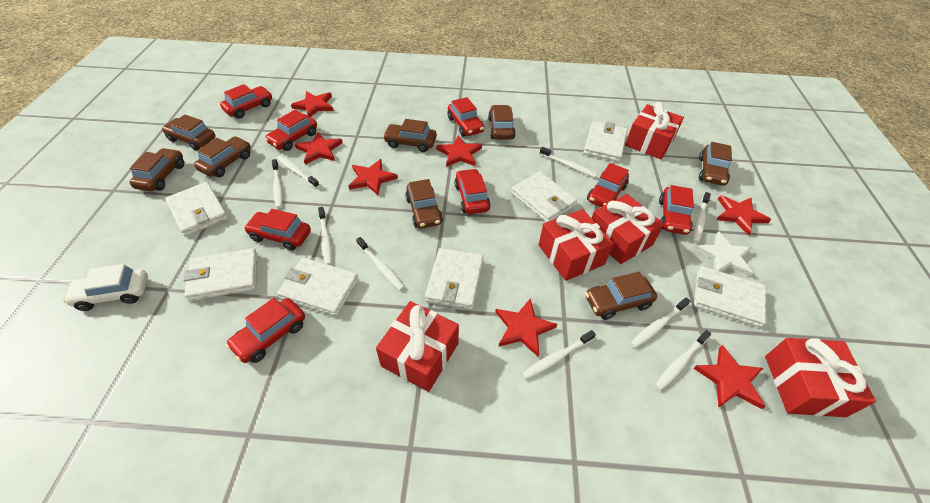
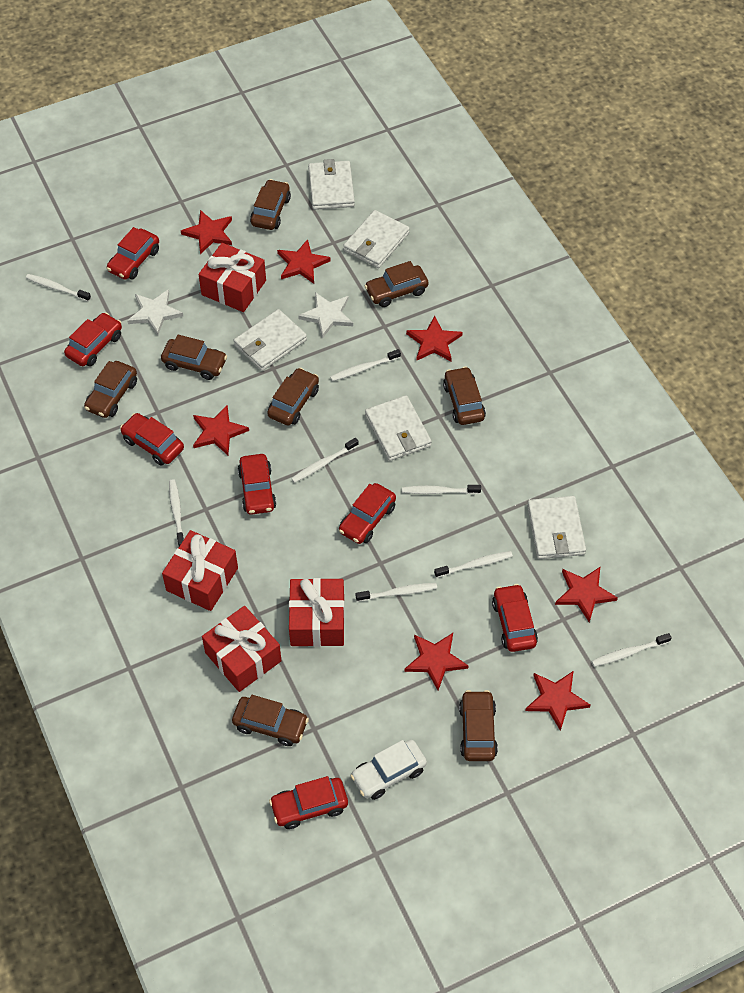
red car: 8 -> 7
red gift: 5 -> 4
white star: 1 -> 2
white toothbrush: 9 -> 8
white wallet: 7 -> 5

